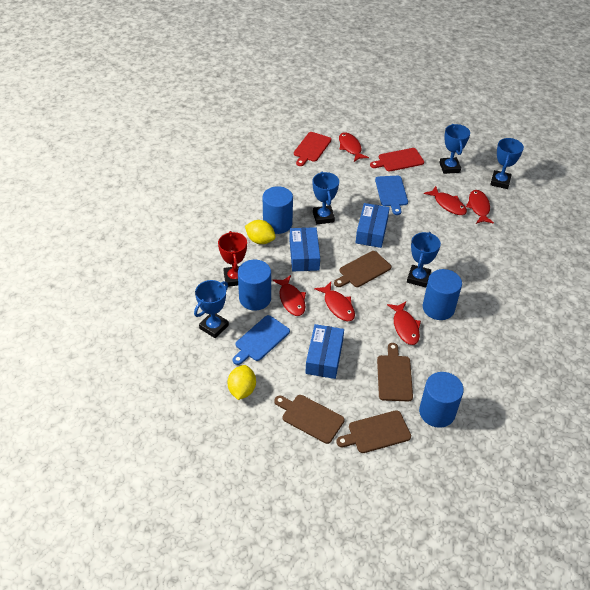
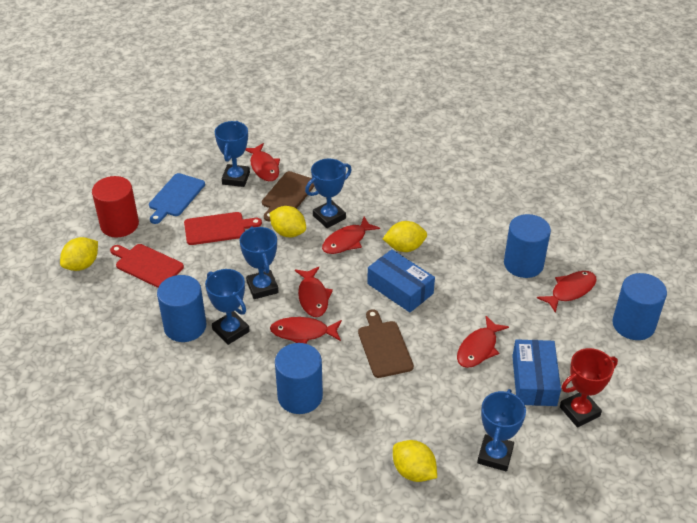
blue box: 3 -> 2
blue cutting board: 2 -> 1
brown cutting board: 4 -> 2
red cylinder: 0 -> 1
yellow lemon: 2 -> 4

